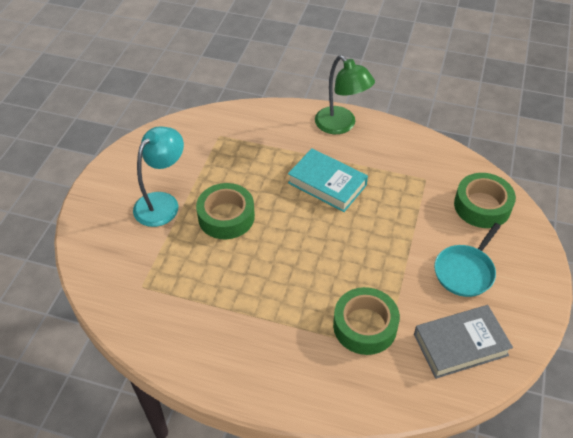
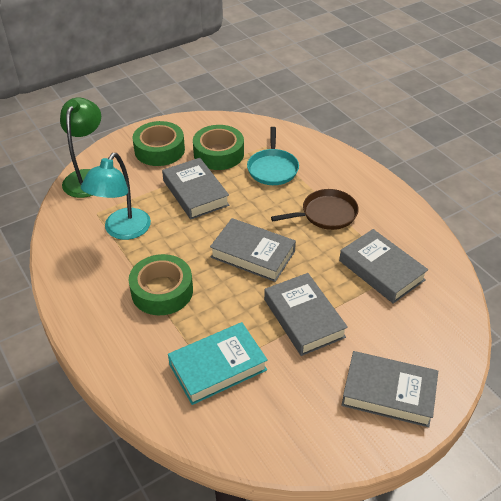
brown pan: 0 -> 1
grey book: 1 -> 5

